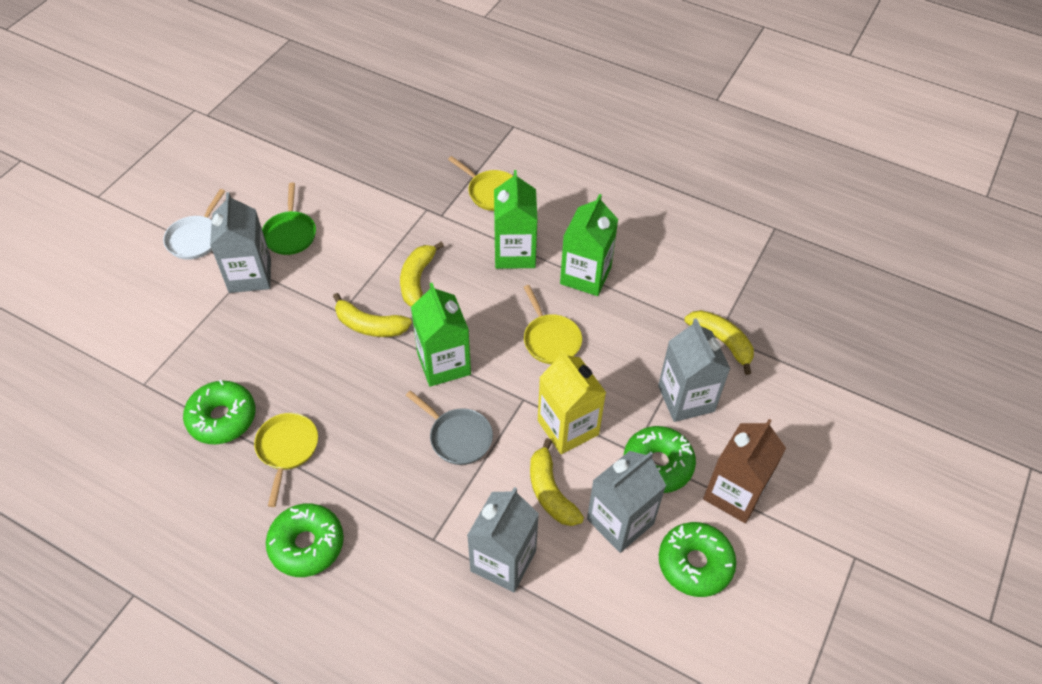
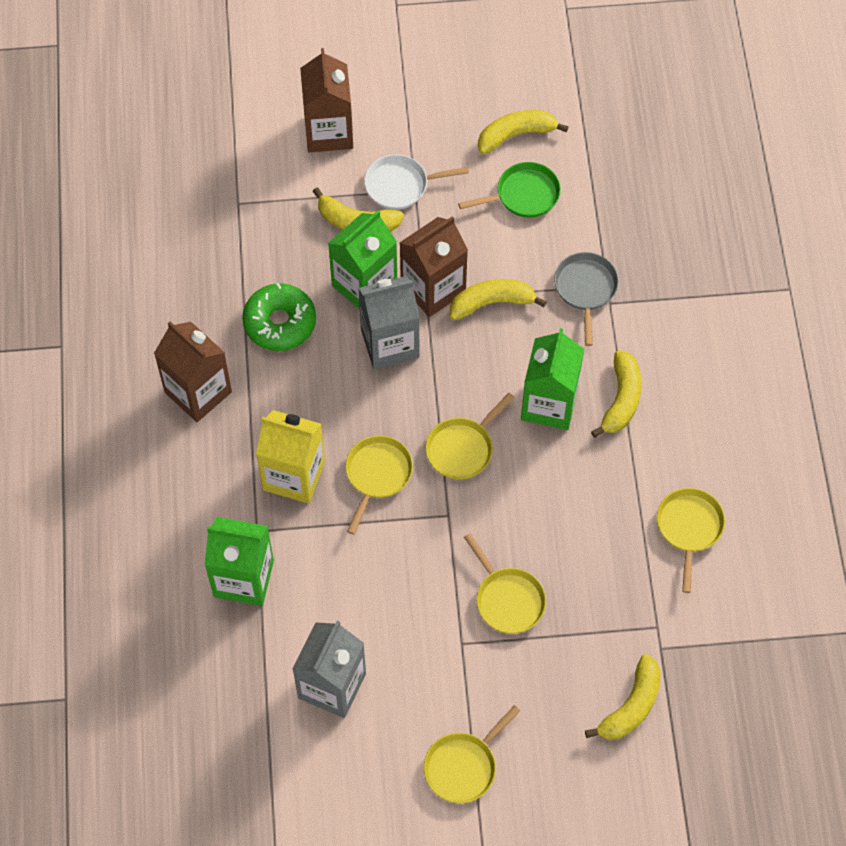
brown carton: 1 -> 3
green donut: 4 -> 1
grey carton: 4 -> 2
yellow banana: 4 -> 5
yellow pan: 3 -> 5

